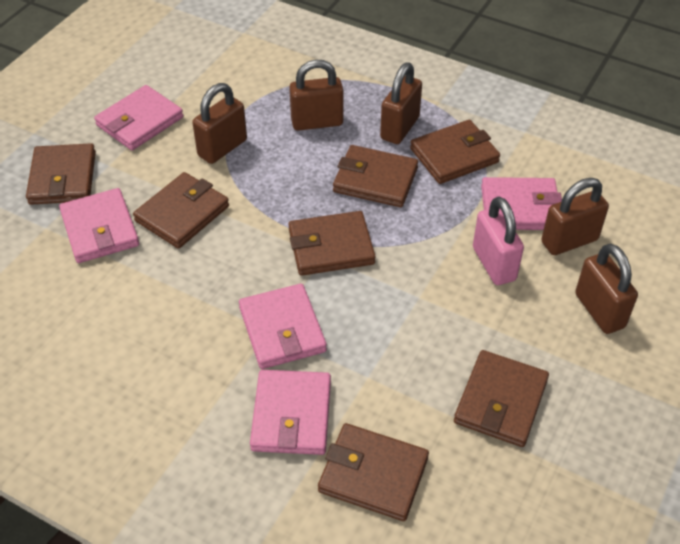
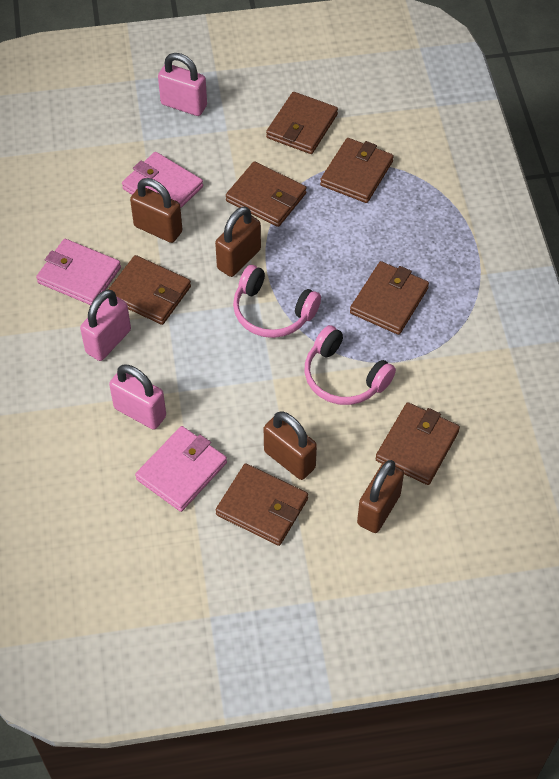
brown padlock: 5 -> 4
pink headphones: 0 -> 2
pink padlock: 1 -> 3
pink wallet: 5 -> 3

